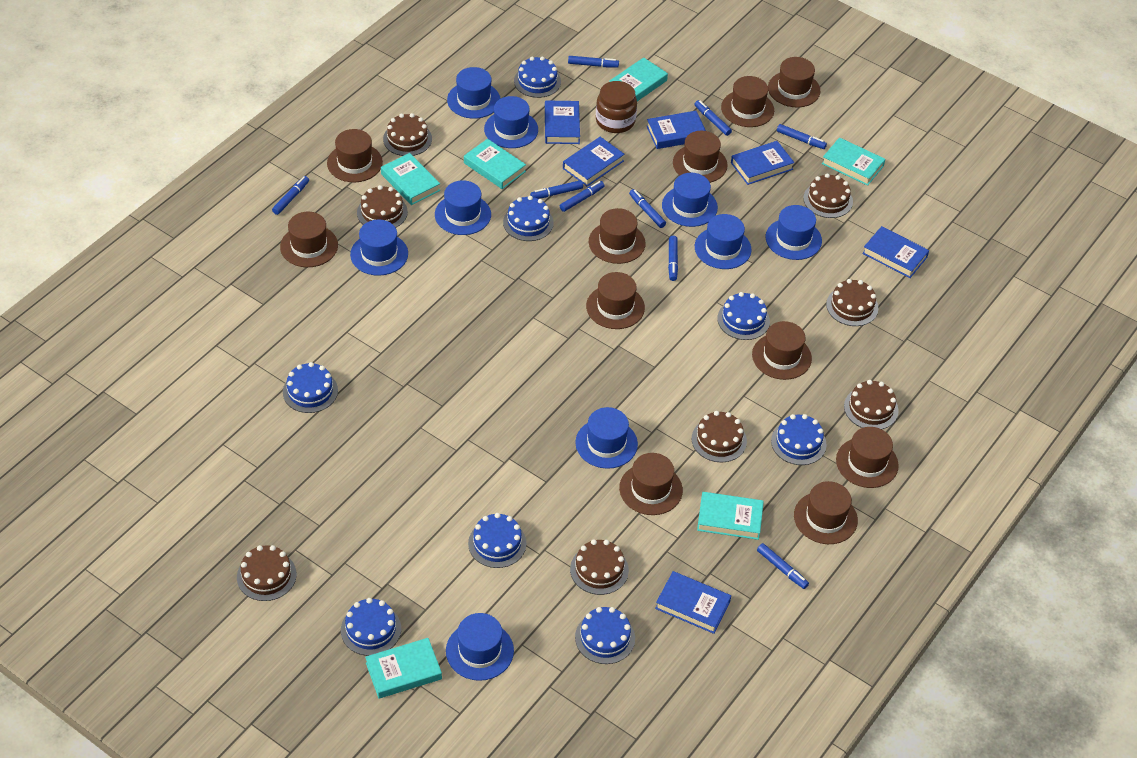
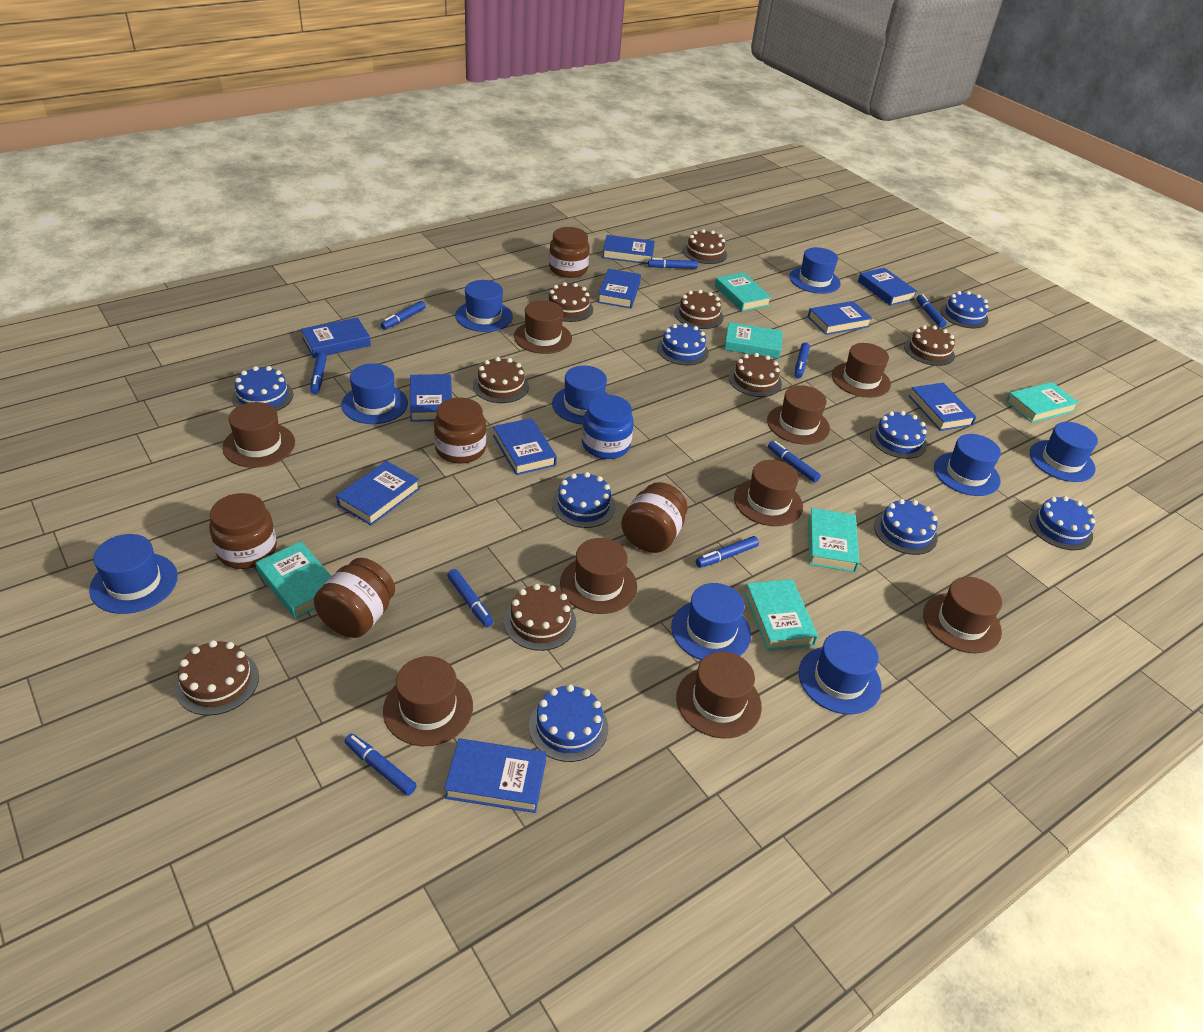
blue book: 6 -> 10
blue jar: 0 -> 1
brown hat: 11 -> 9
brown jar: 1 -> 5

